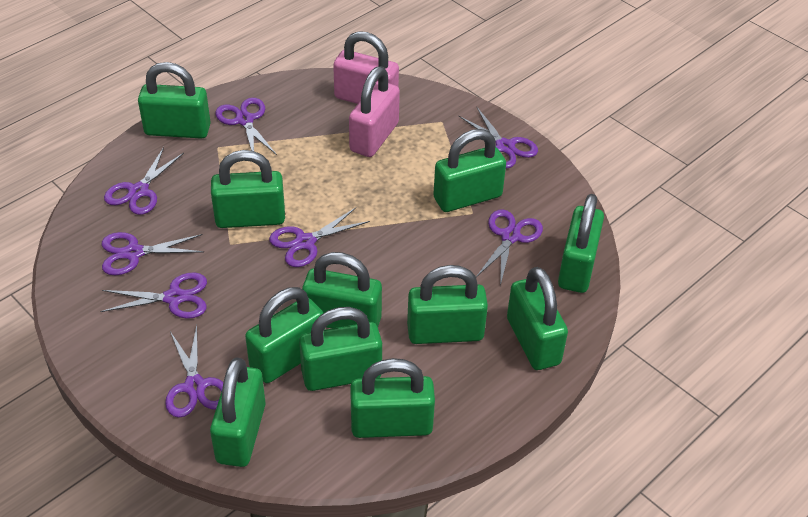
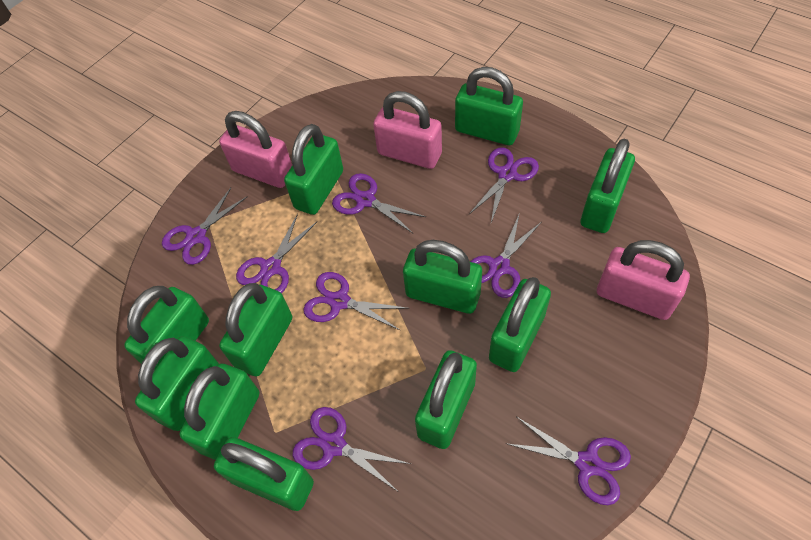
pink padlock: 2 -> 3

